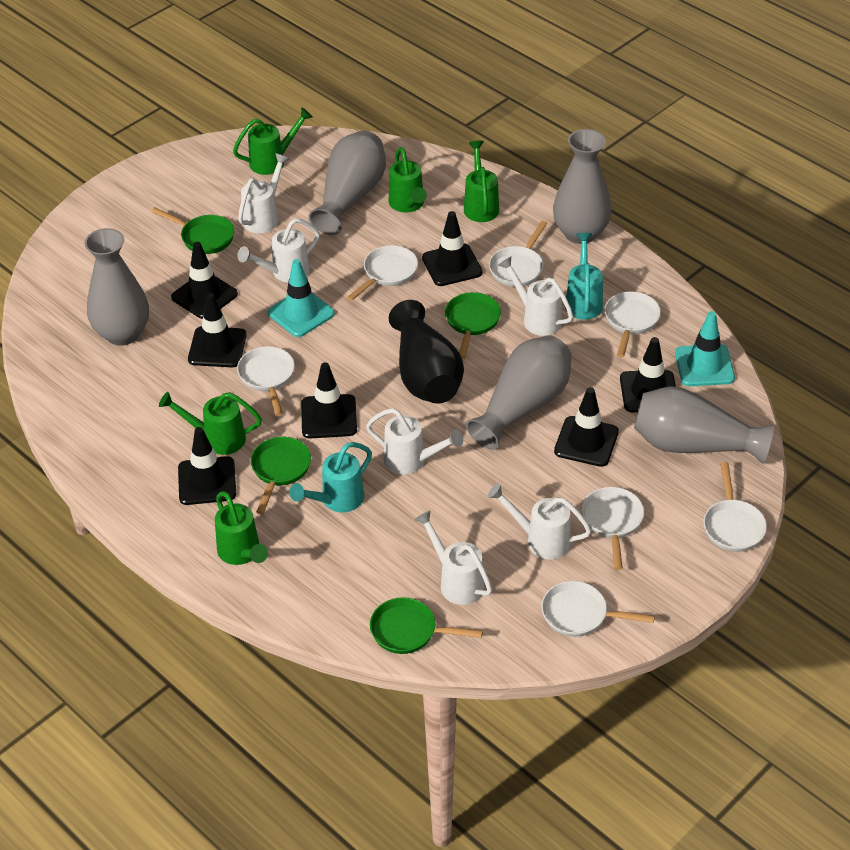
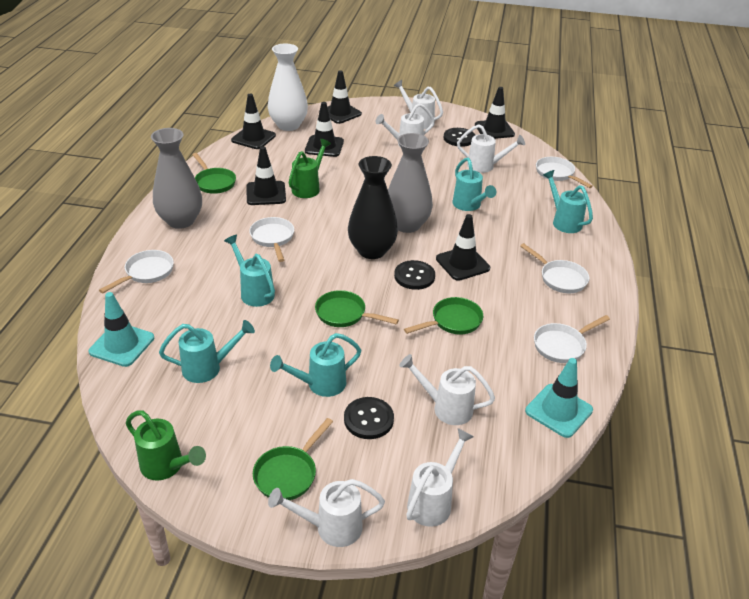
black button: 0 -> 3
black traffic cone: 7 -> 6
green watering can: 5 -> 2
grey vase: 5 -> 2
turquoise watering can: 2 -> 5
white pan: 7 -> 5
white vase: 0 -> 1

